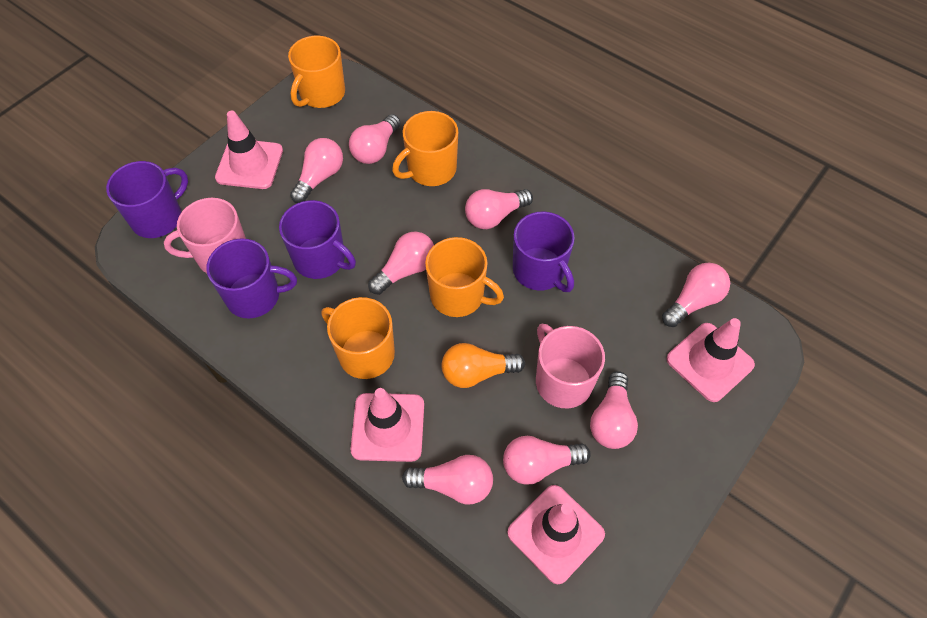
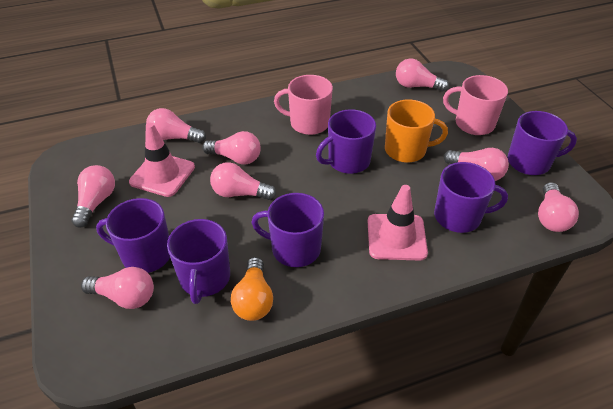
orange mug: 4 -> 1
pink traffic cone: 4 -> 2
purple mug: 4 -> 6

